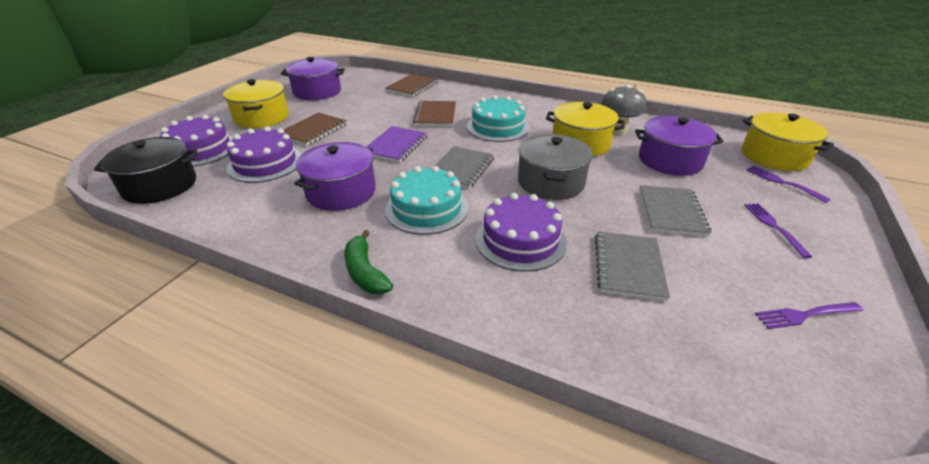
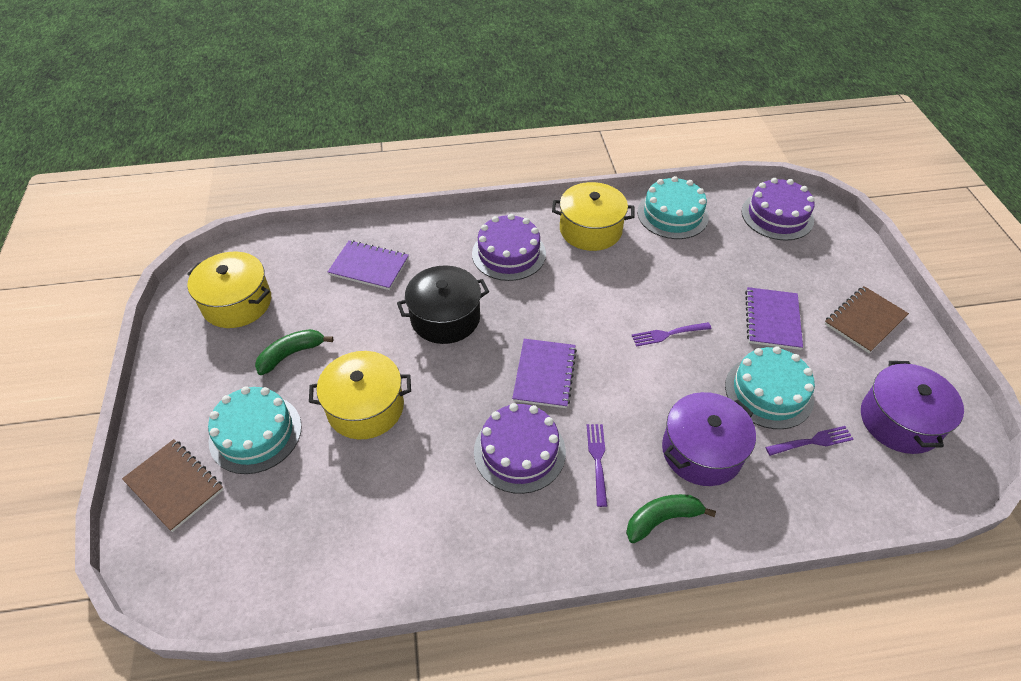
brown notebook: 3 -> 2
green banana: 1 -> 2
grey mushroom: 1 -> 0
grey notebook: 3 -> 0
grey pot: 1 -> 0
purple notebook: 1 -> 3
purple pot: 3 -> 2
turquoise cake: 2 -> 3

